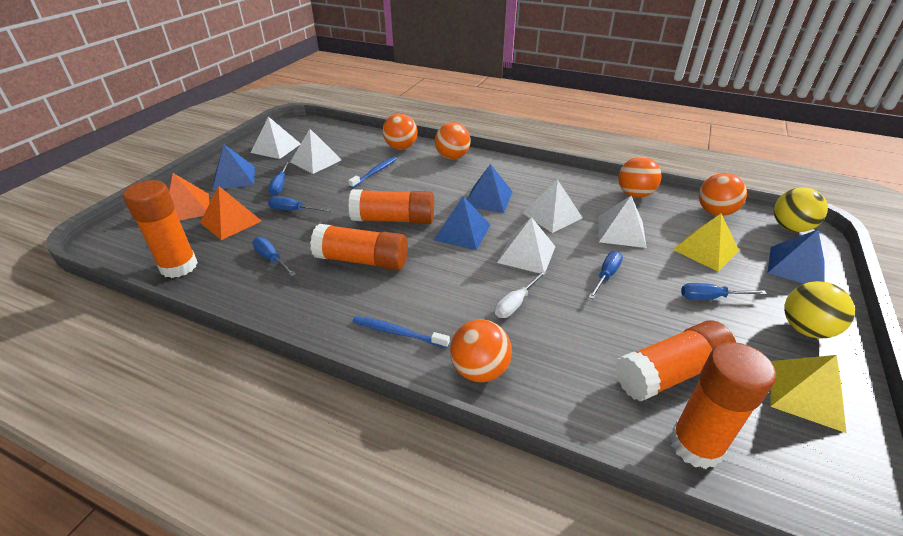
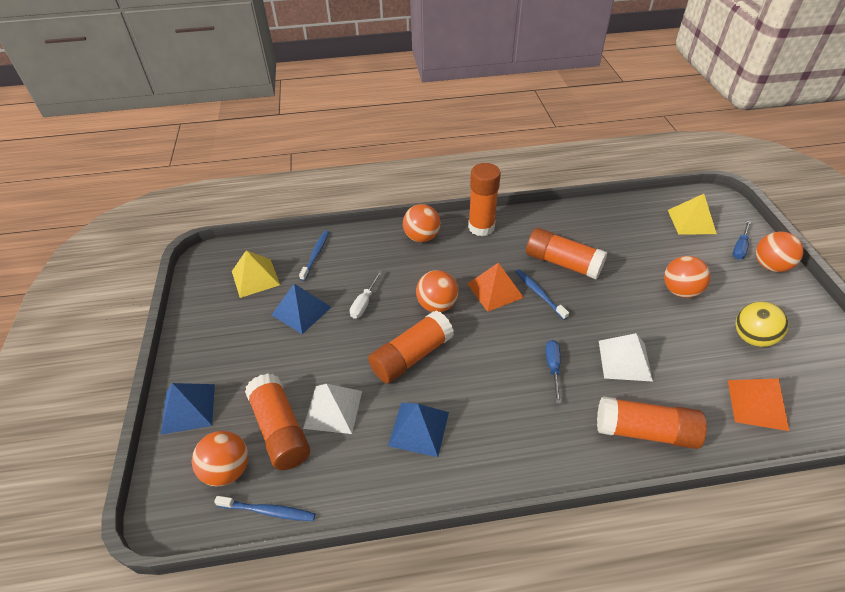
blue pyramid: 4 -> 3
blue screwdriver: 5 -> 2
blue toothbrush: 2 -> 3
white pyramid: 5 -> 2
yellow ball: 2 -> 1

